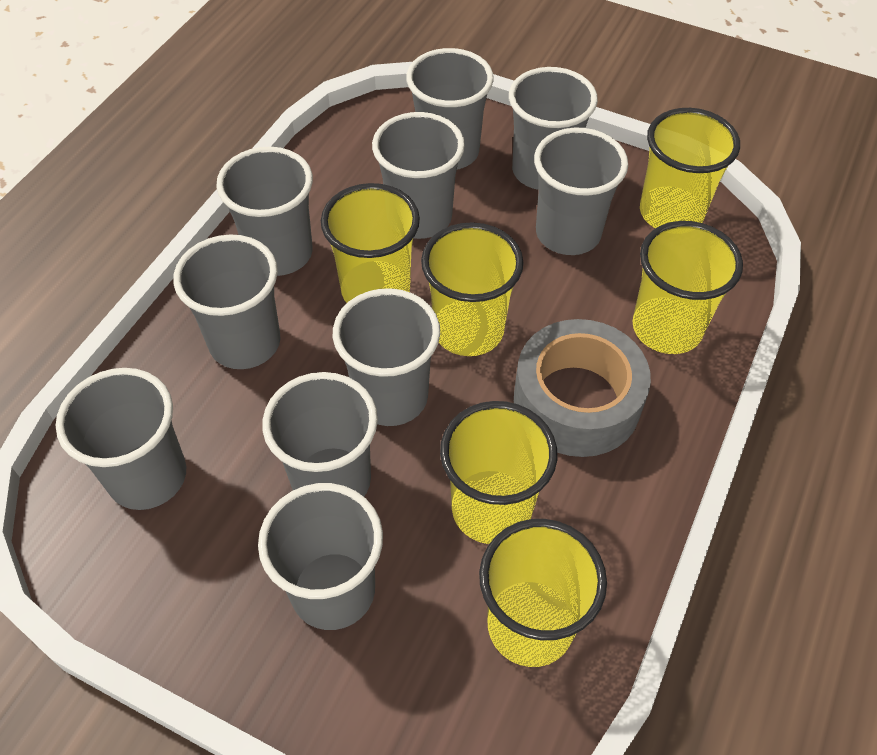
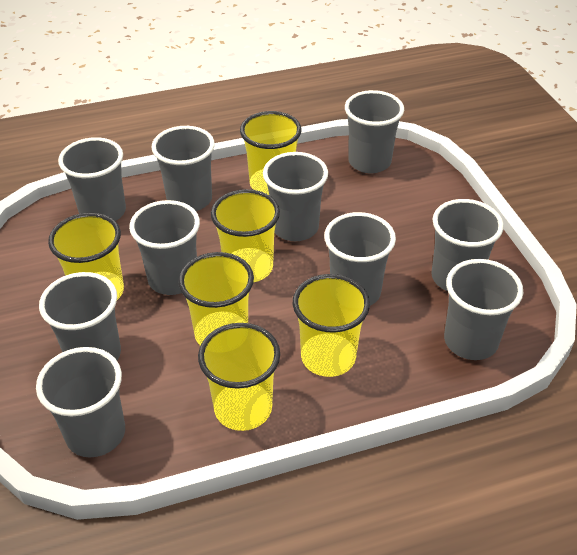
grey tape: 1 -> 0

